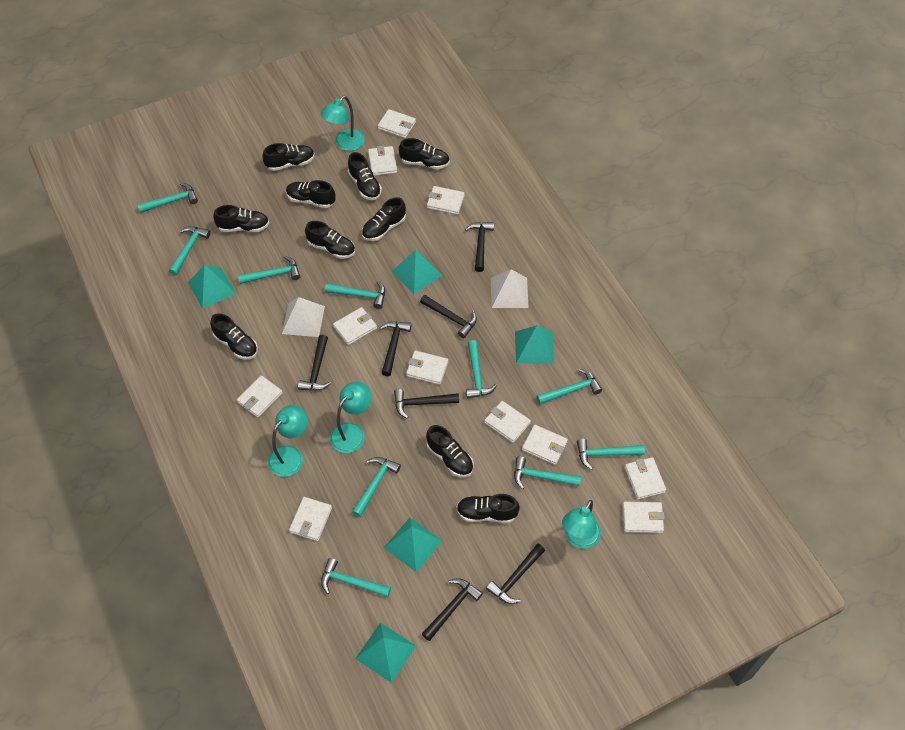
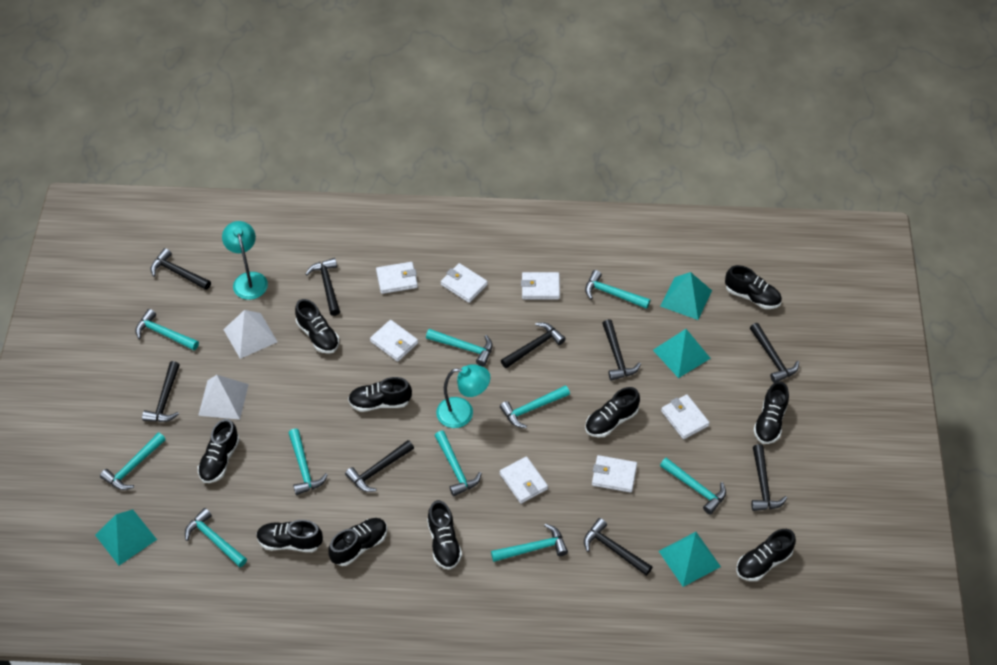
black hammer: 7 -> 9
turquoise lamp: 4 -> 2
turquoise pyramid: 5 -> 4
white wallet: 11 -> 7

